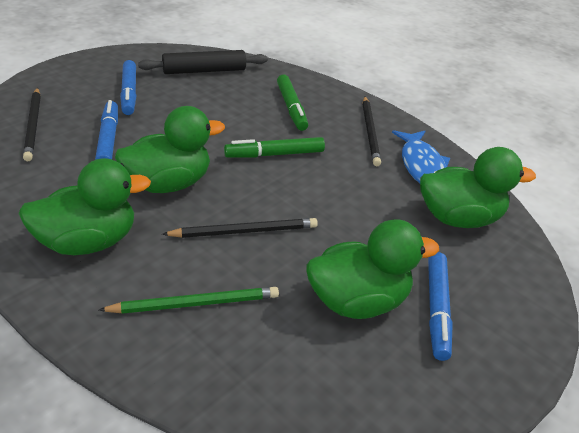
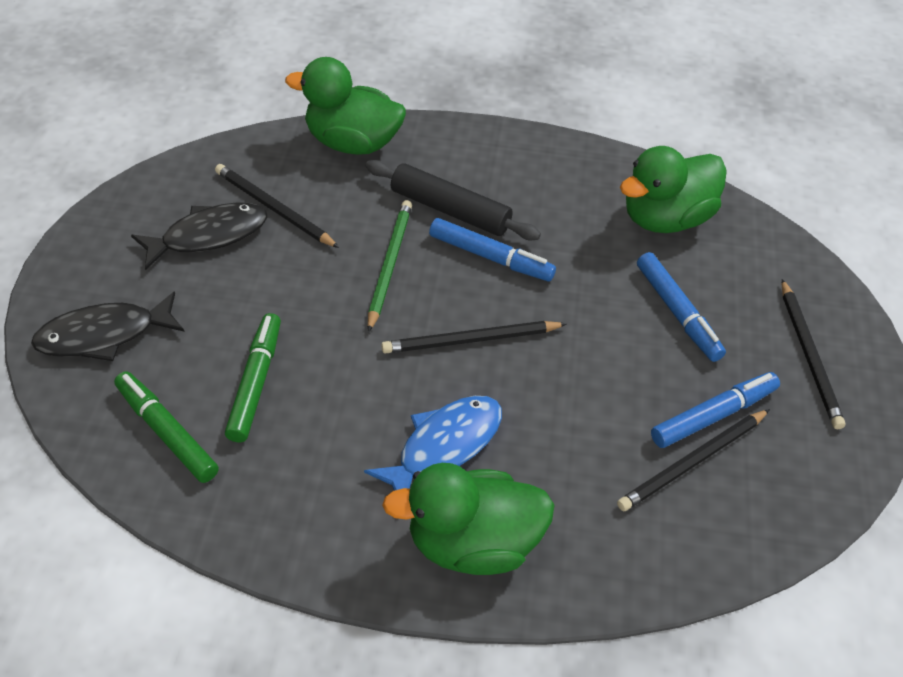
black fish: 0 -> 2
black pencil: 3 -> 4
green duck: 4 -> 3

